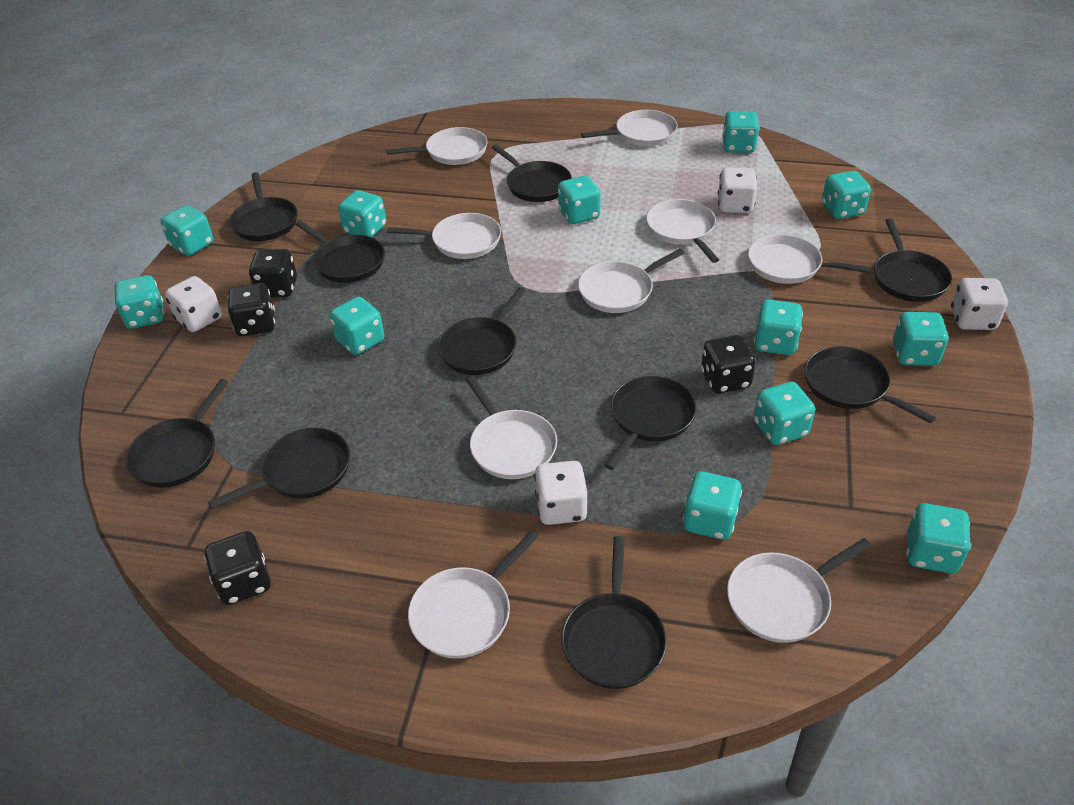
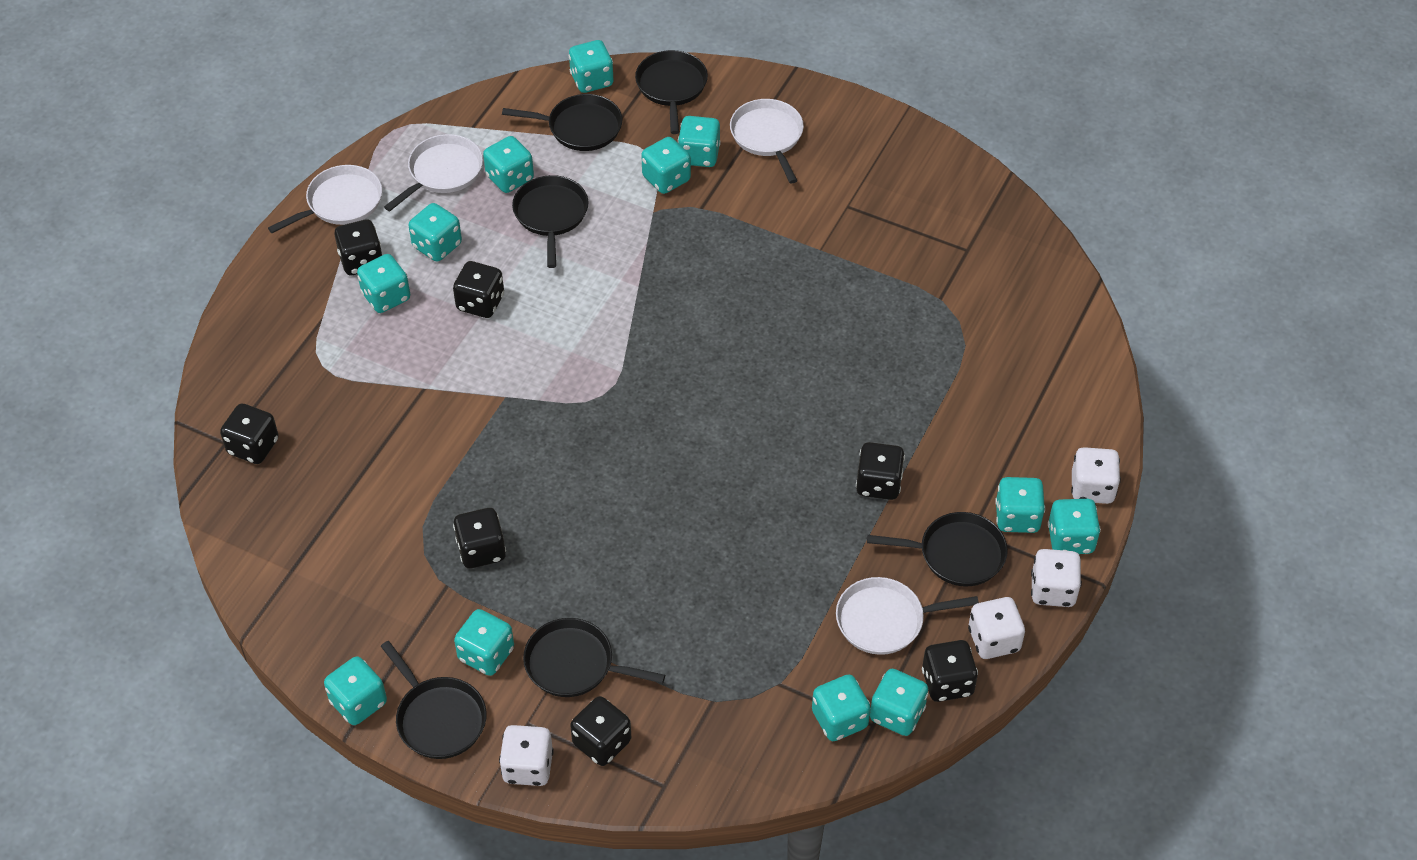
black dice: 4 -> 7
black pan: 10 -> 6
white pan: 9 -> 4

